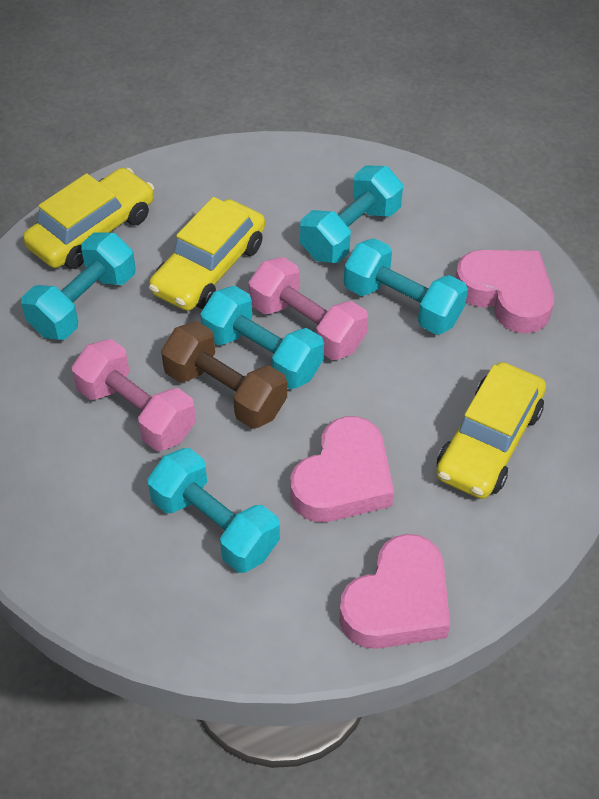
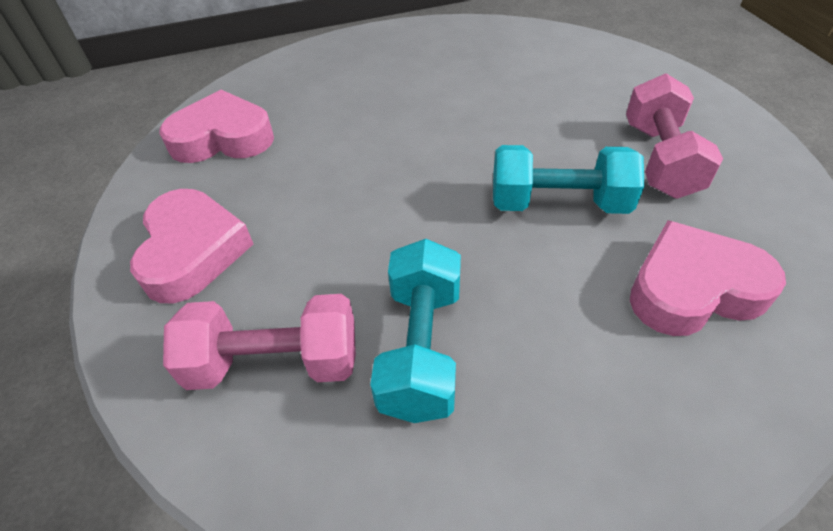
brown dumbbell: 1 -> 0
turquoise dumbbell: 5 -> 2
yellow car: 3 -> 0

